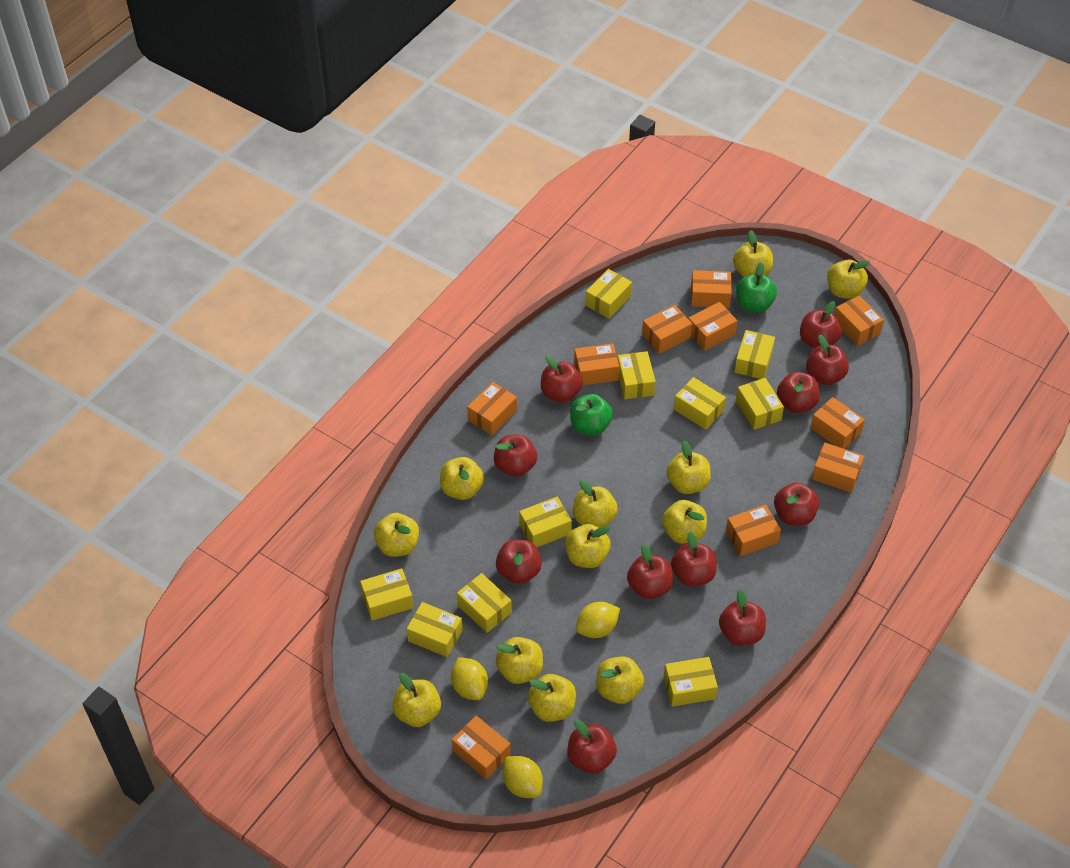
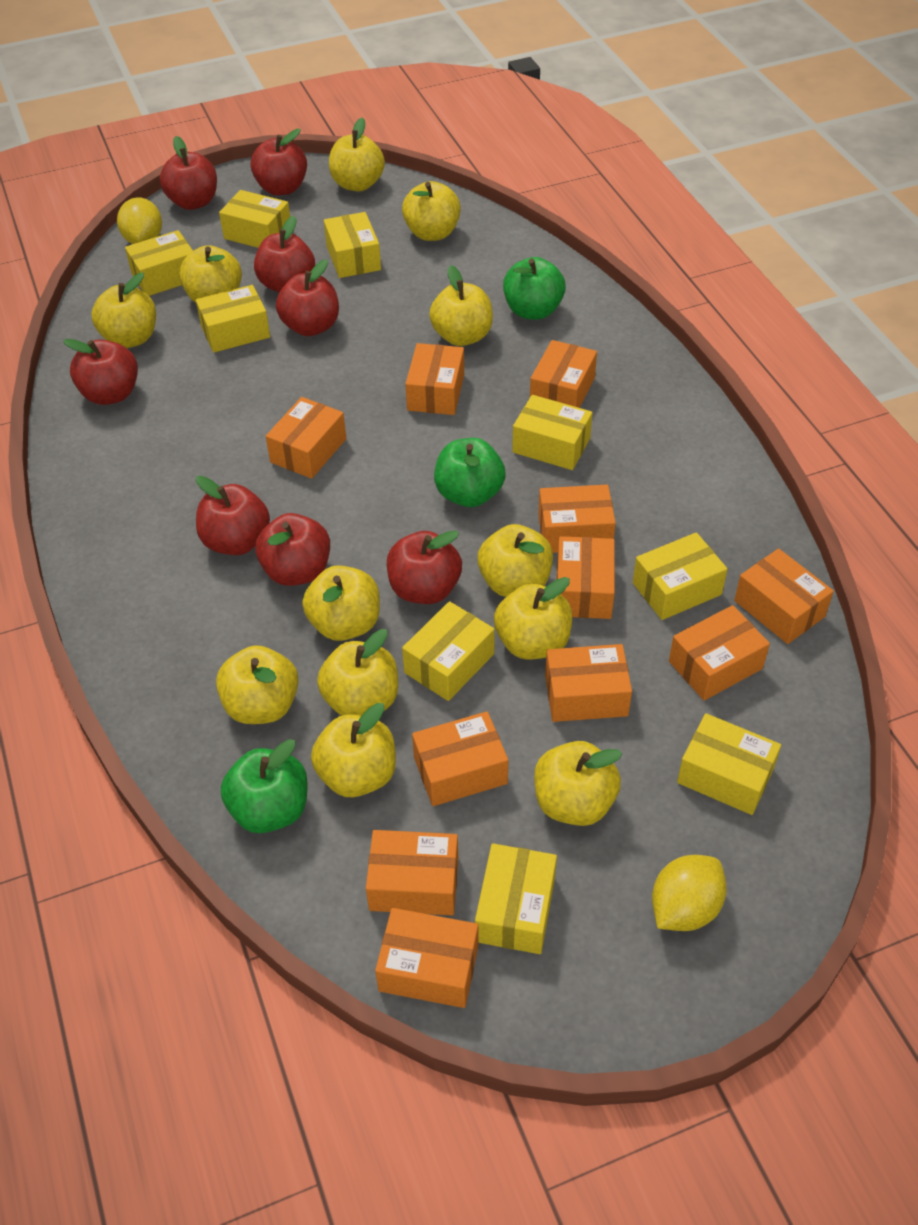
green apple: 2 -> 3
orange box: 10 -> 11
red apple: 11 -> 8
yellow box: 10 -> 9
yellow lemon: 3 -> 2

